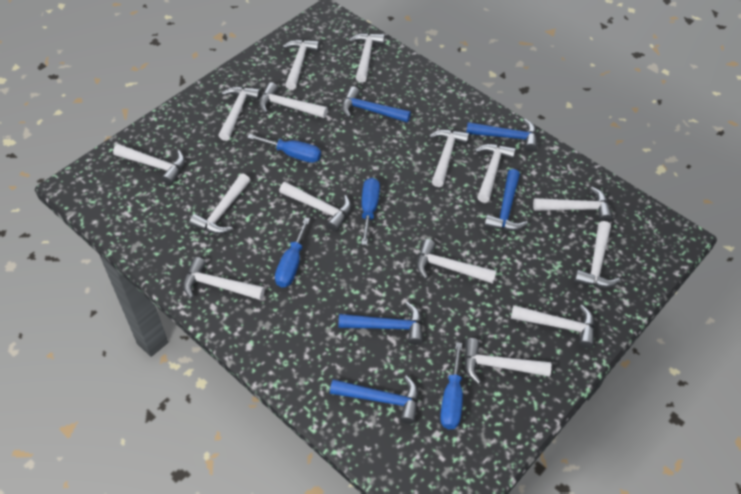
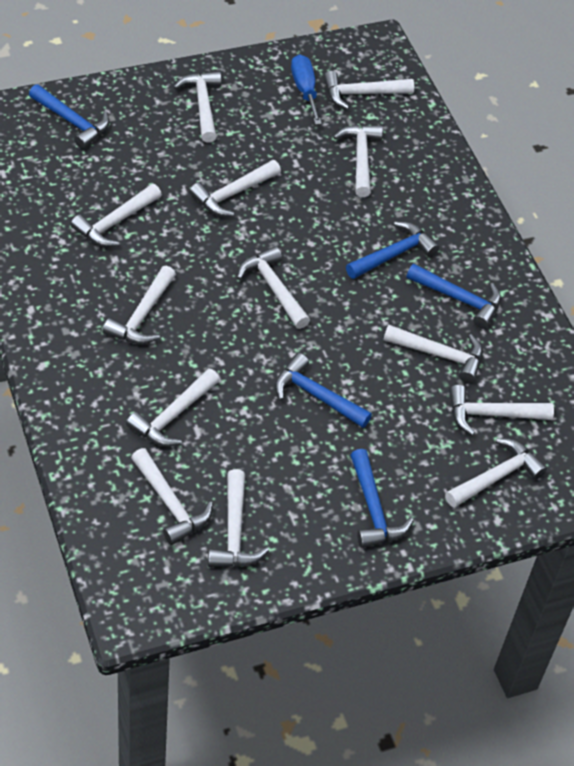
blue screwdriver: 4 -> 1
white hammer: 15 -> 13

